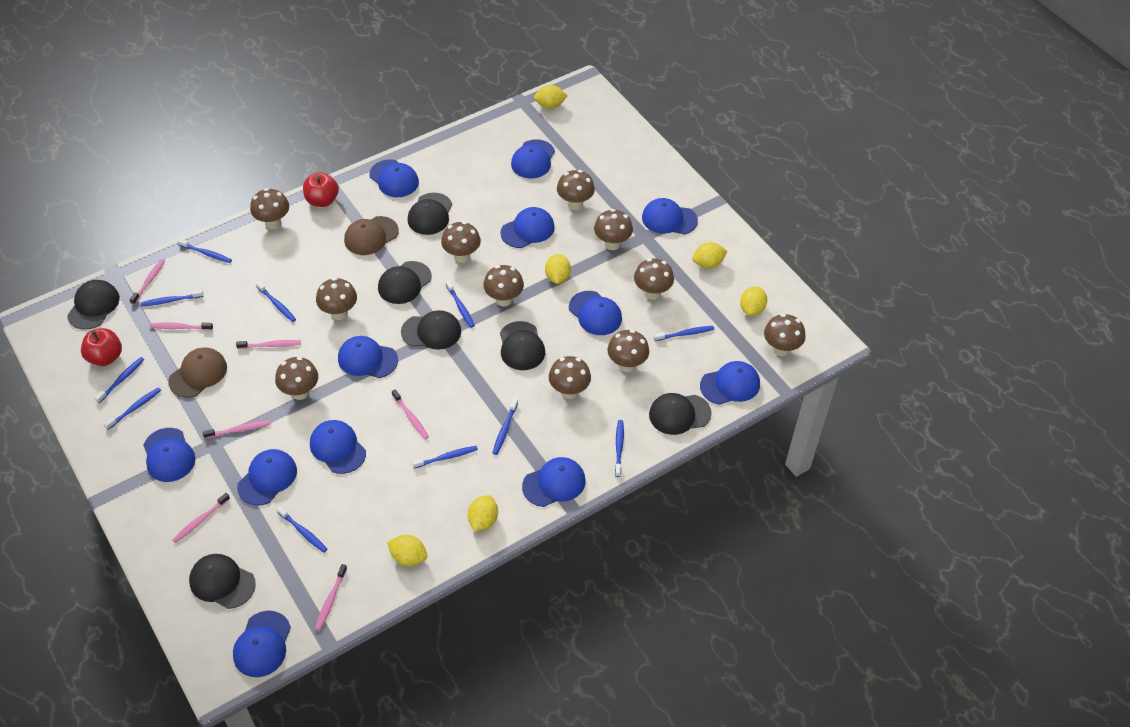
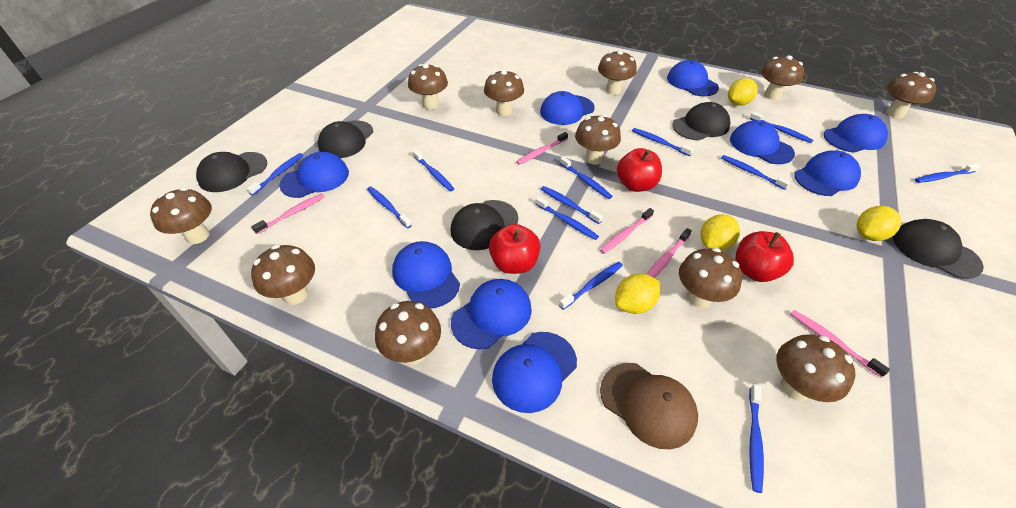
black cap: 7 -> 5
blue cap: 12 -> 9
blue toothbrush: 11 -> 12
brown cap: 2 -> 1
pink toothbrush: 7 -> 5
red apple: 2 -> 3
yellow lemon: 6 -> 4

